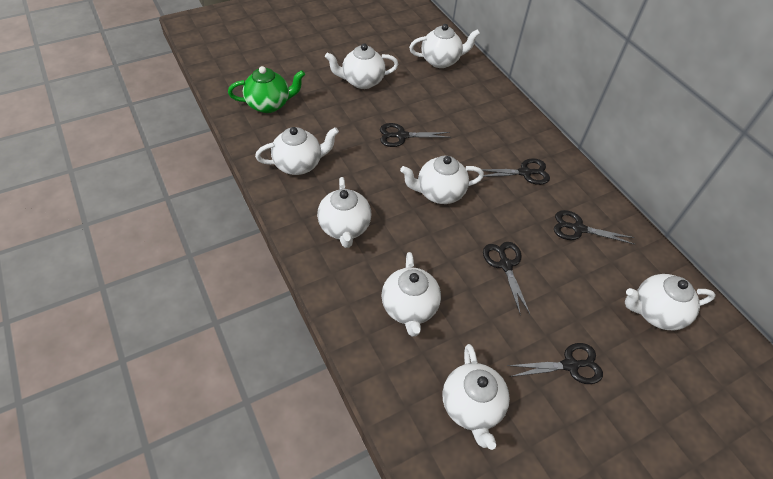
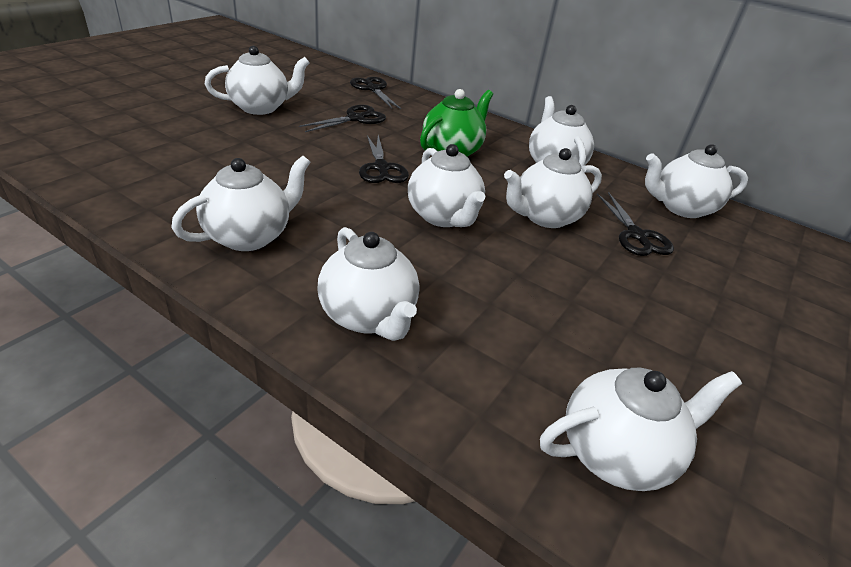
black scissors: 5 -> 4

